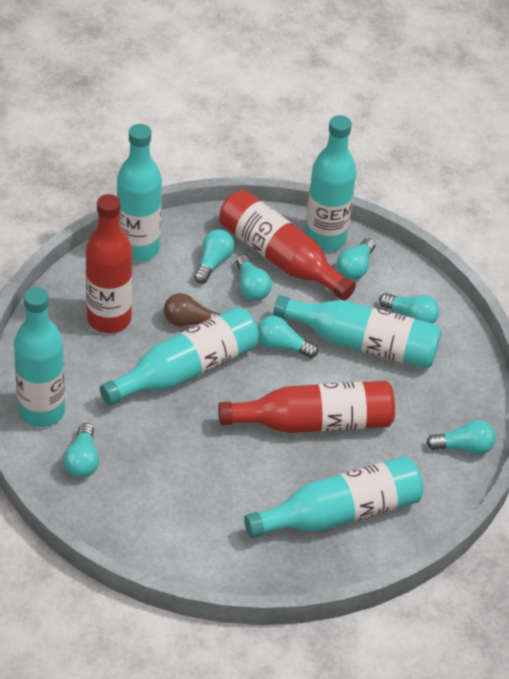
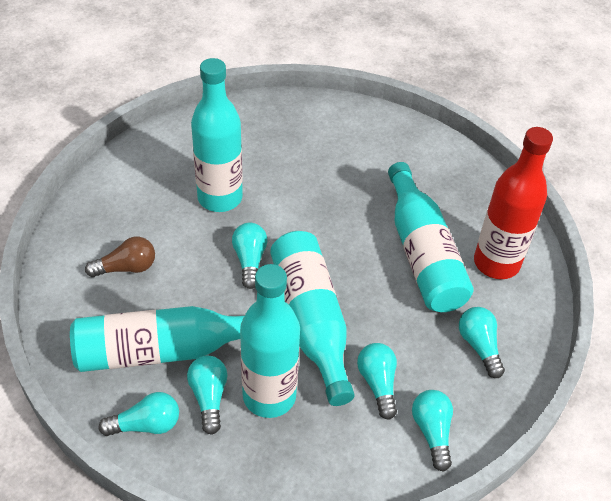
red bottle: 3 -> 1
turquoise bottle: 6 -> 5
turquoise light bulb: 7 -> 6

